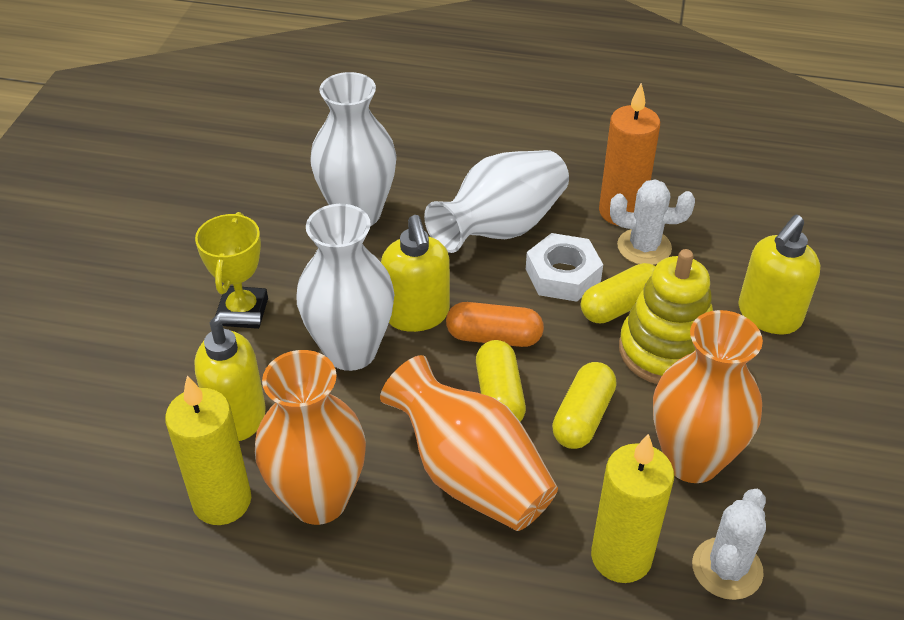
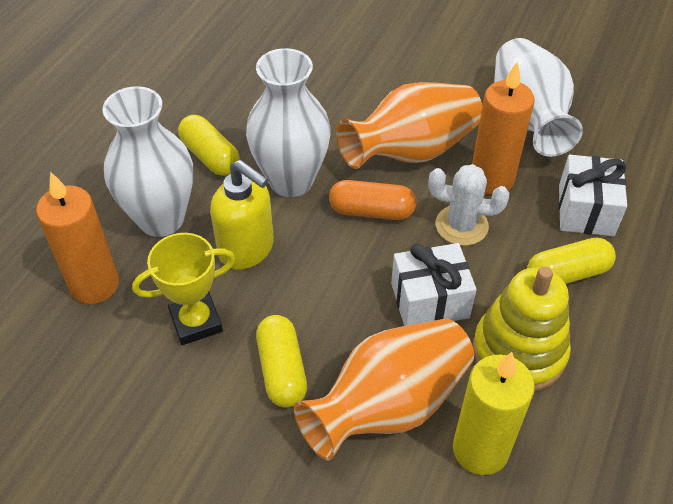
orange candle: 1 -> 2
orange vase: 3 -> 2
white cactus: 2 -> 1
white gift: 0 -> 2
white nut: 1 -> 0
yellow candle: 2 -> 1
yellow soap dispenser: 3 -> 1

